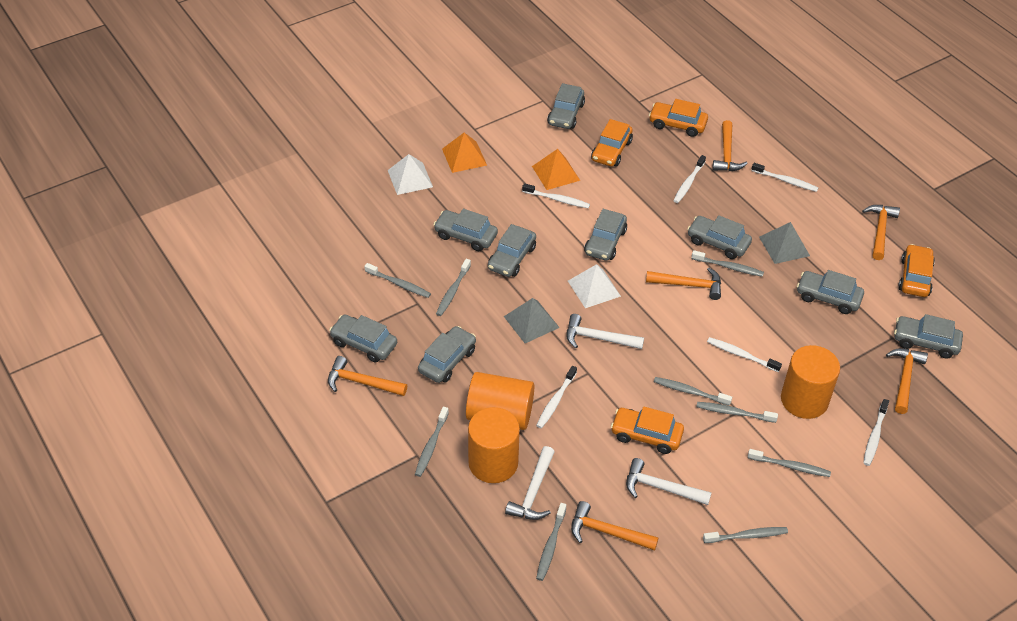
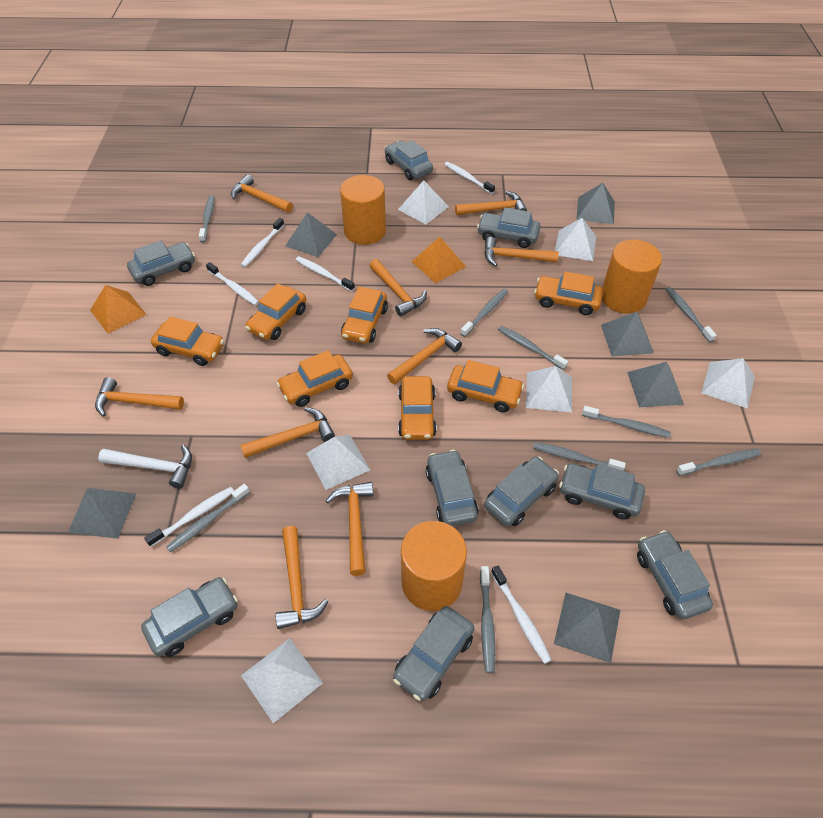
grey pyramid: 2 -> 6
orange car: 4 -> 7
orange hammer: 6 -> 9
white hammer: 3 -> 1
white pyramid: 2 -> 6

